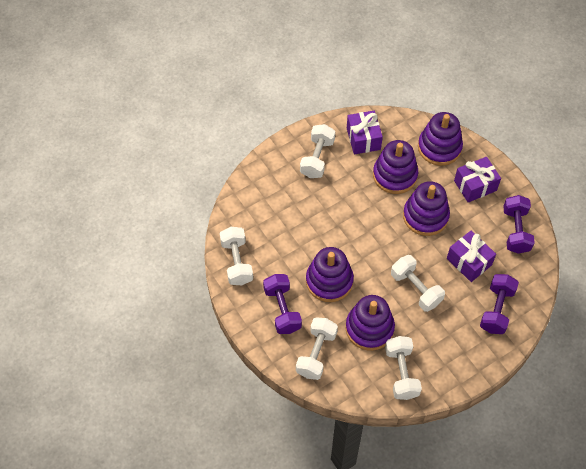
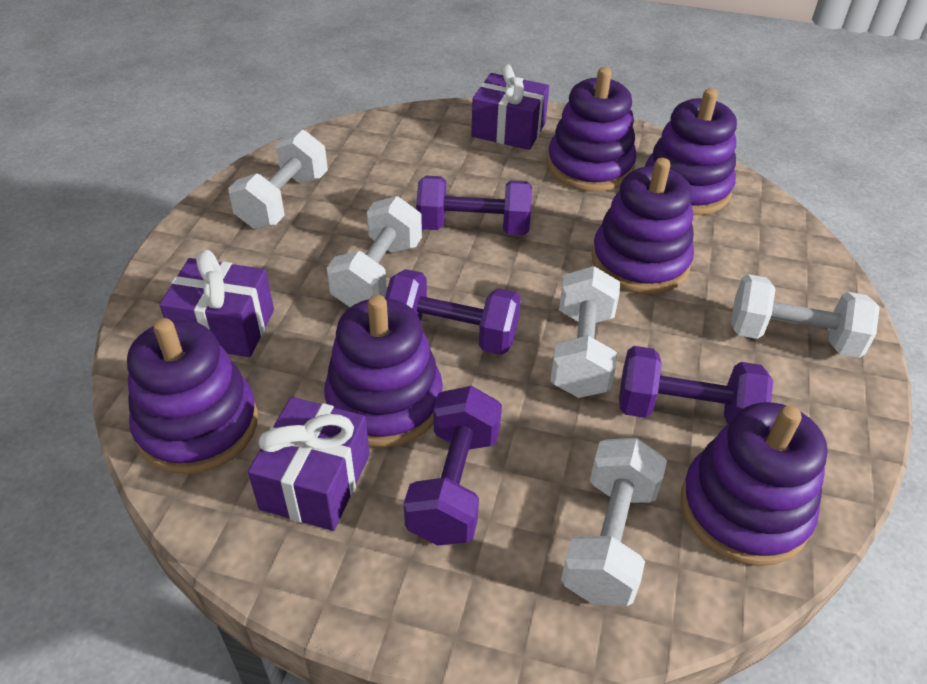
purple dumbbell: 3 -> 4
purple stacking toy: 5 -> 6

